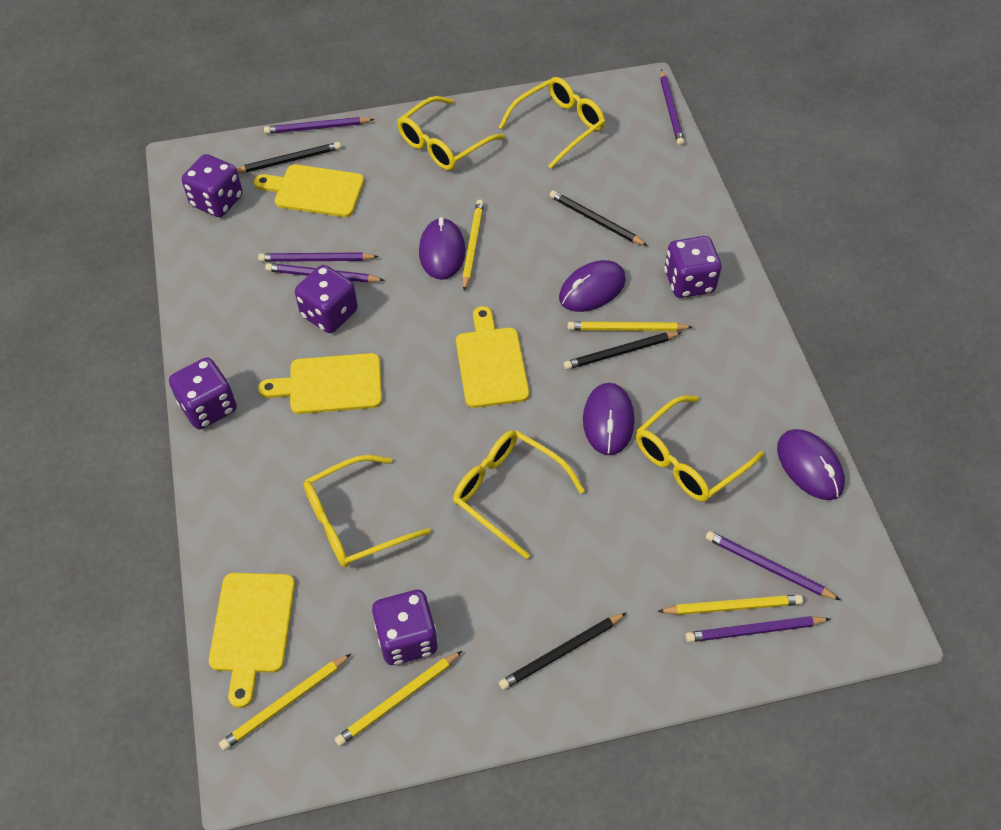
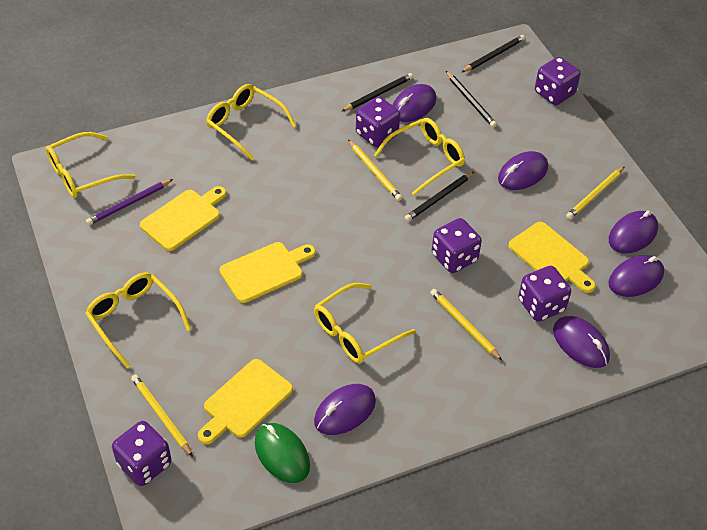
green mouse: 0 -> 1
purple mouse: 4 -> 6
purple pencil: 6 -> 1
yellow pencil: 5 -> 4

